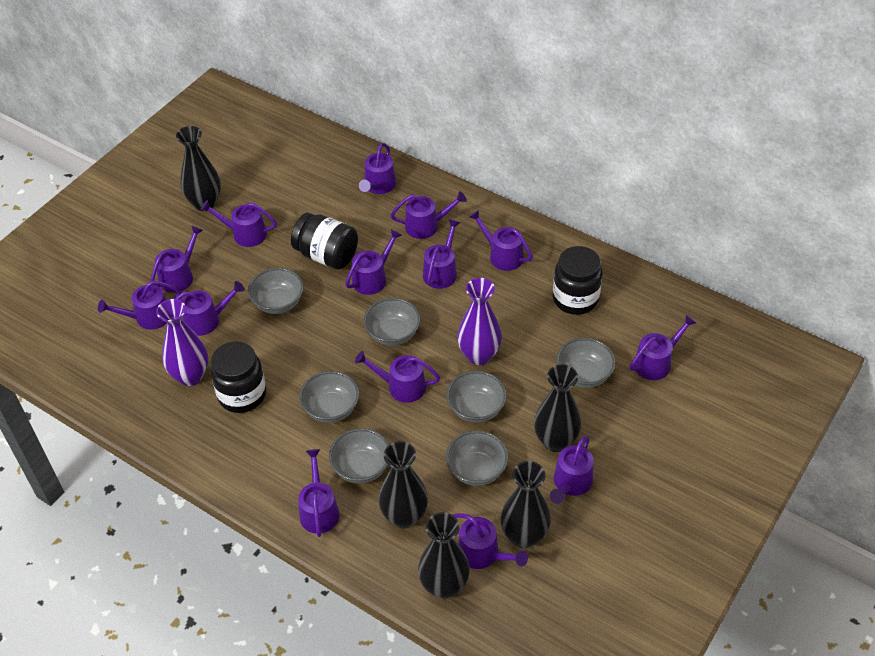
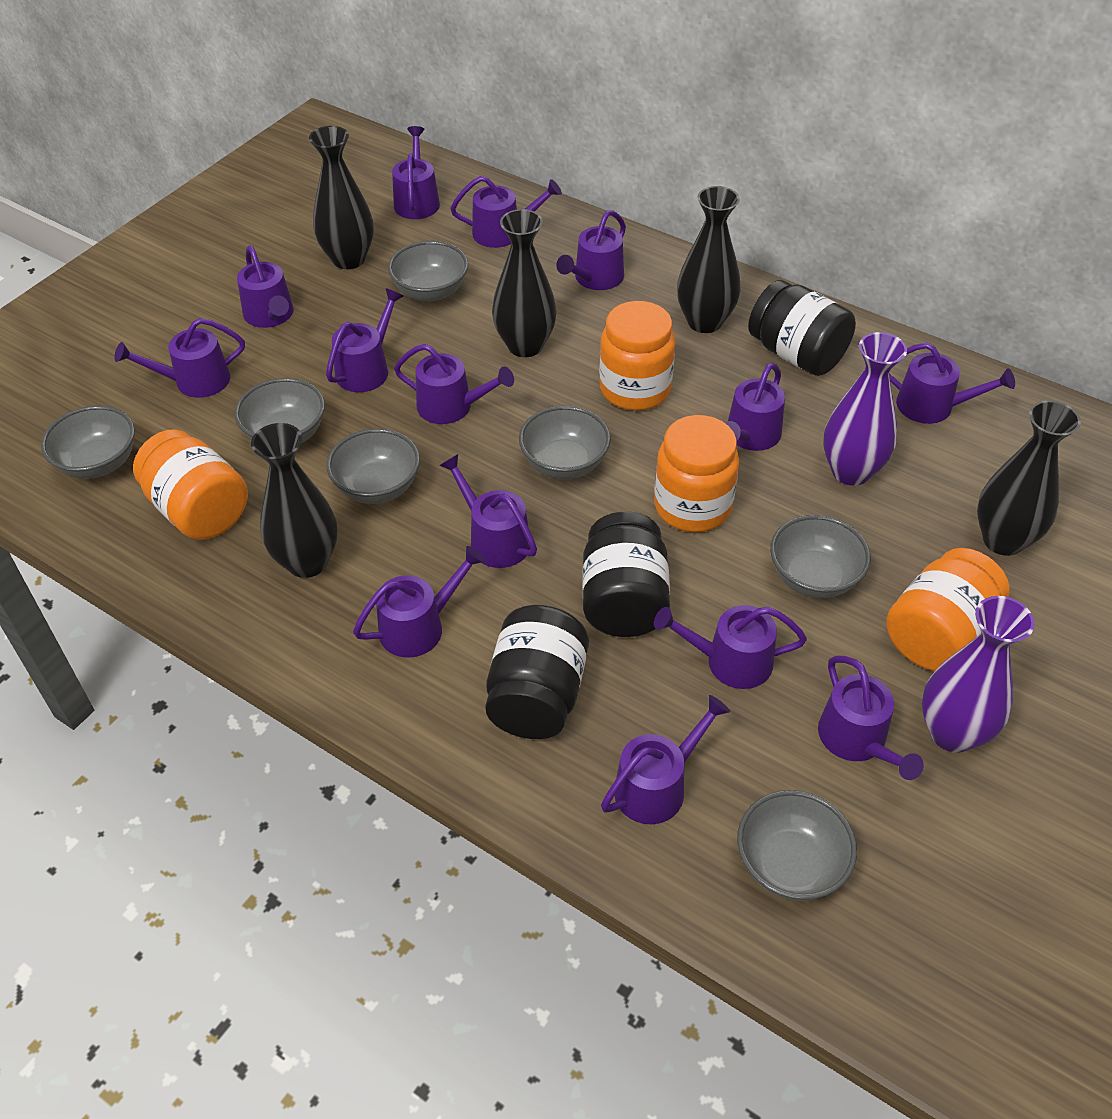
orange jar: 0 -> 4

